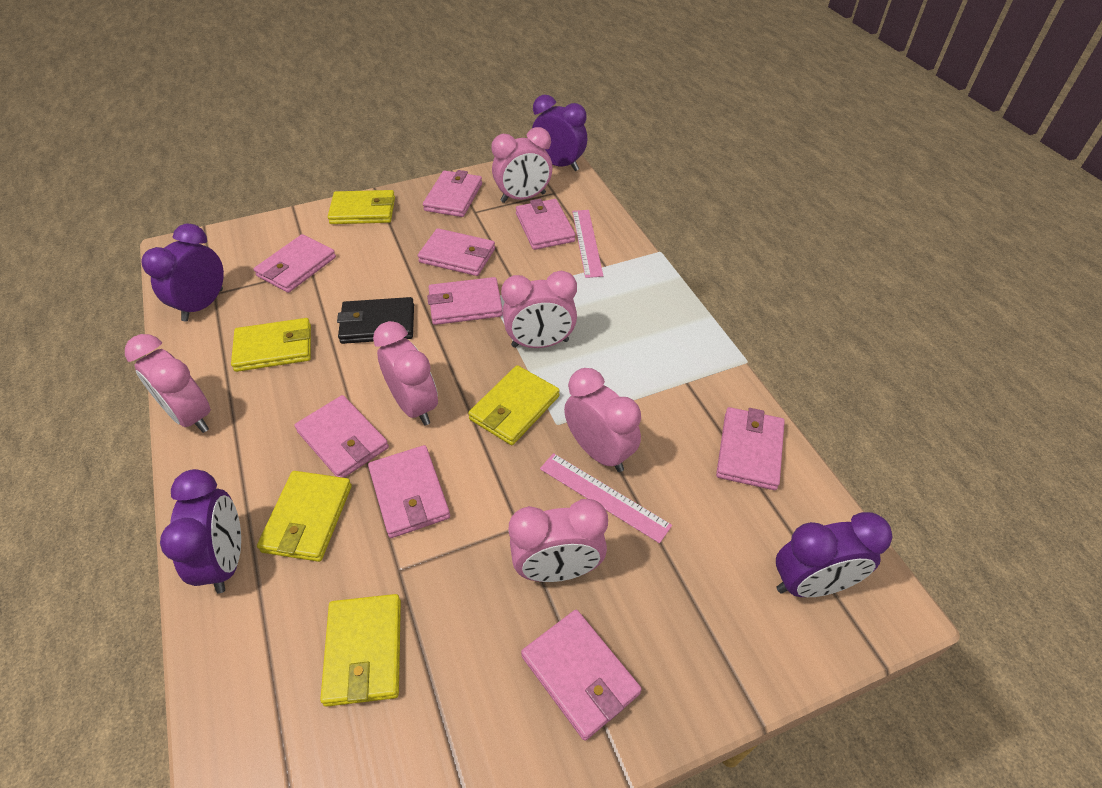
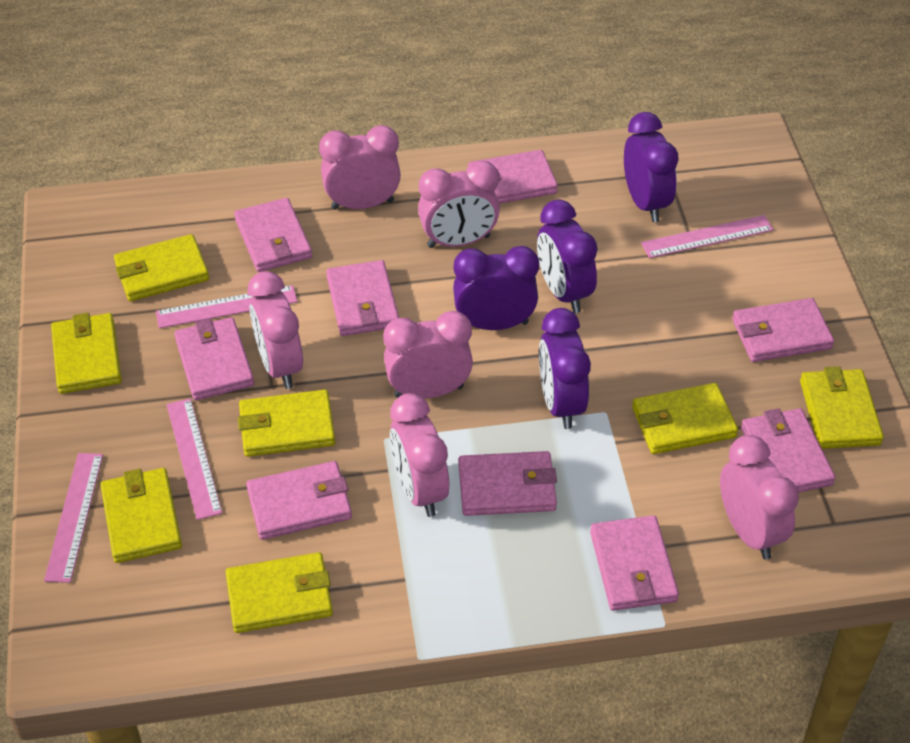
black wallet: 1 -> 0
pink ruler: 2 -> 4
yellow wallet: 5 -> 7

